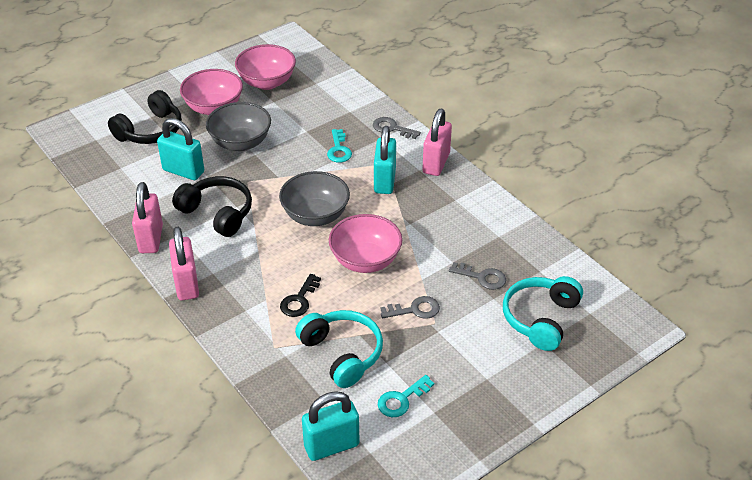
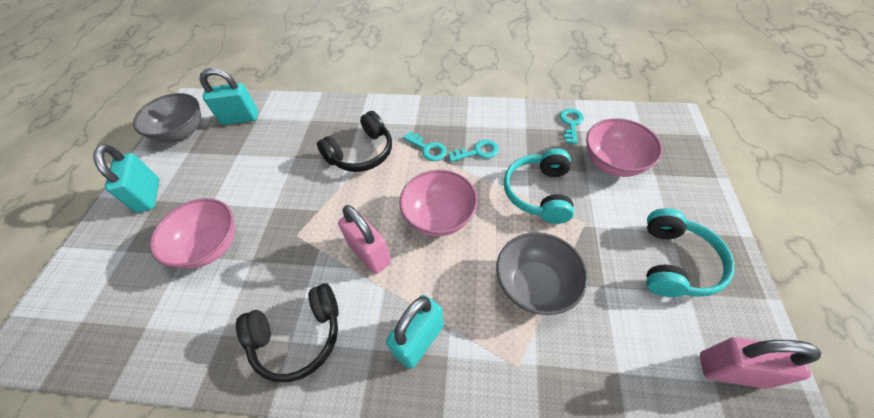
black key: 1 -> 0
grey key: 3 -> 0
pink padlock: 3 -> 2
turquoise key: 2 -> 3

